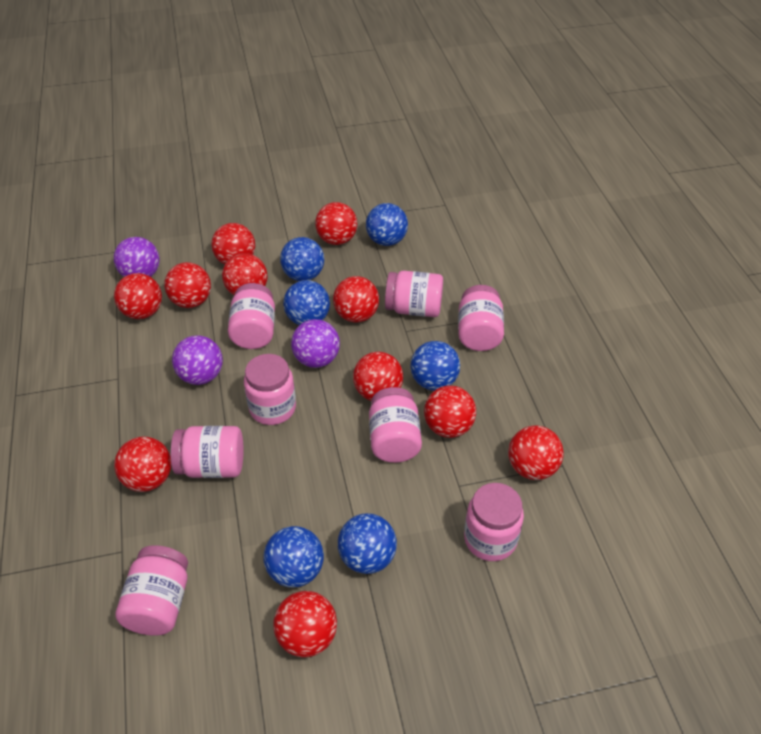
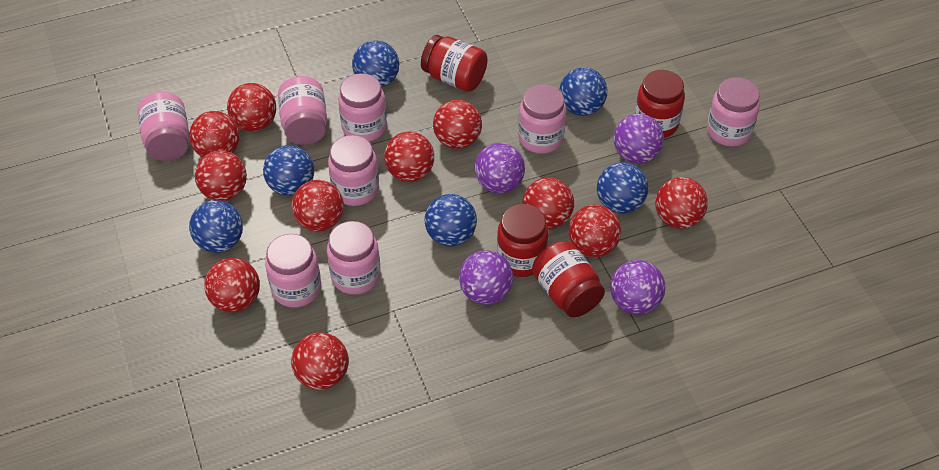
purple ball: 3 -> 4
red jar: 0 -> 4

